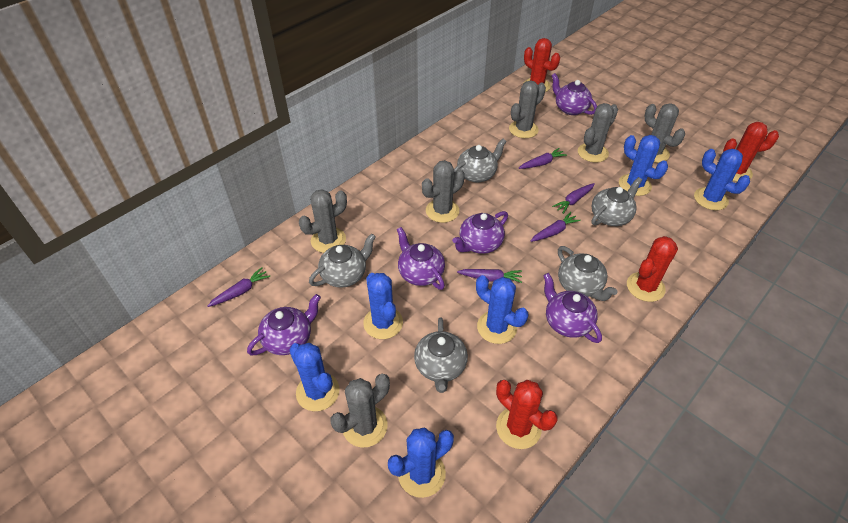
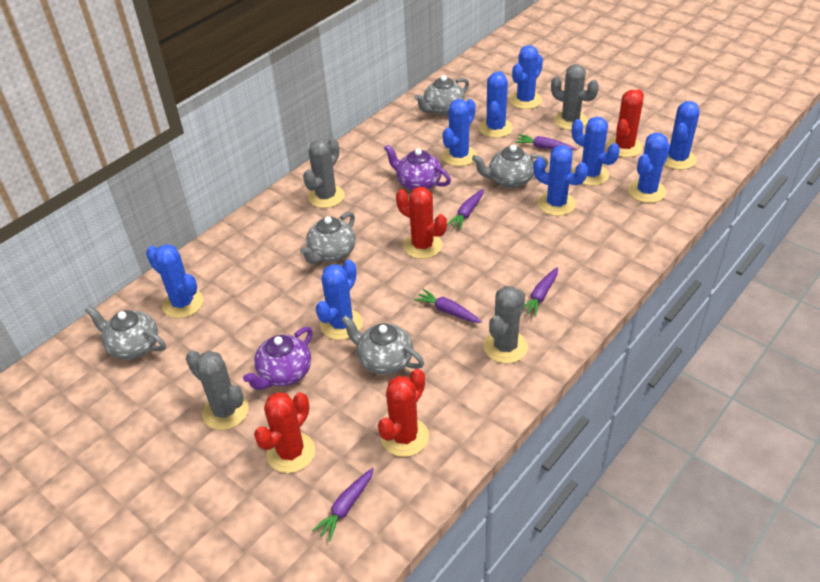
blue cactus: 6 -> 9
grey cactus: 6 -> 4
purple teapot: 5 -> 2

